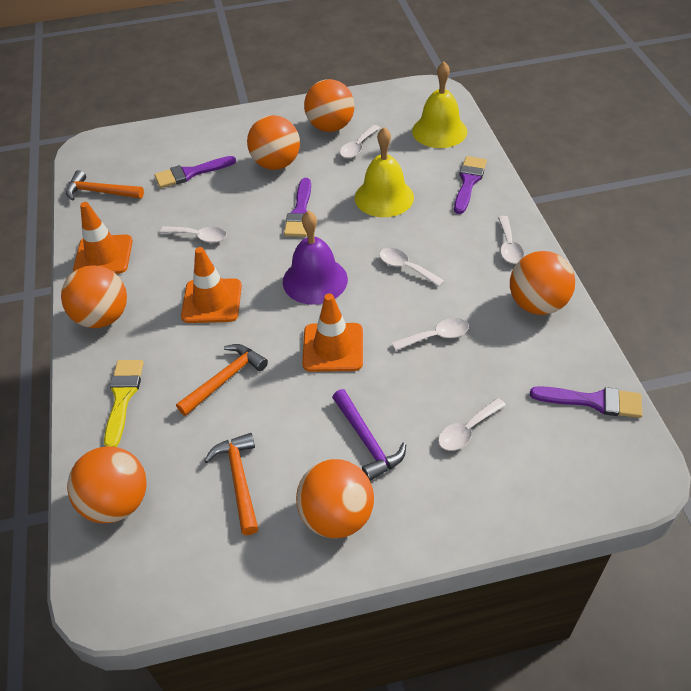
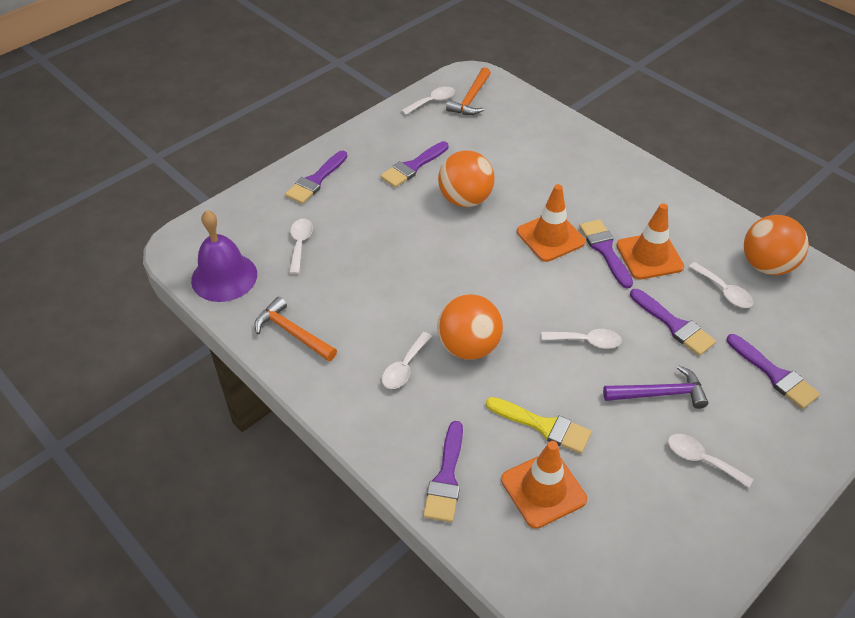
orange ball: 6 -> 3
orange hammer: 3 -> 2
purple brush: 4 -> 6
yellow bell: 2 -> 0

